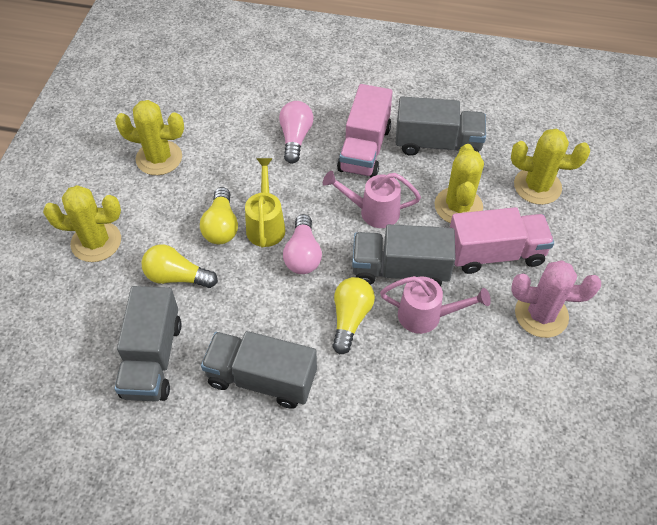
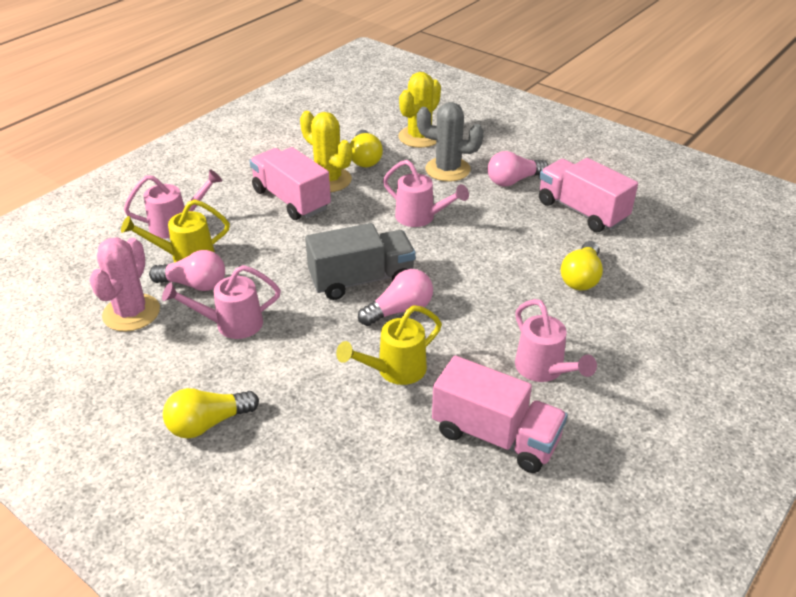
grey cactus: 0 -> 1
grey truck: 4 -> 1
pink light bulb: 2 -> 3
pink truck: 2 -> 3
pink watering can: 2 -> 4
yellow cactus: 4 -> 2
yellow watering can: 1 -> 2

